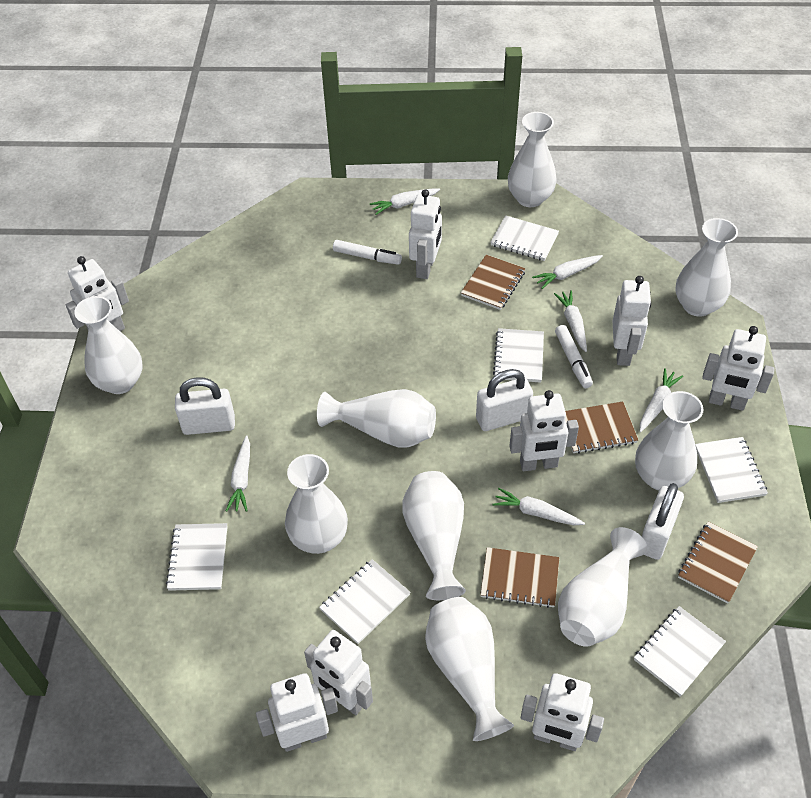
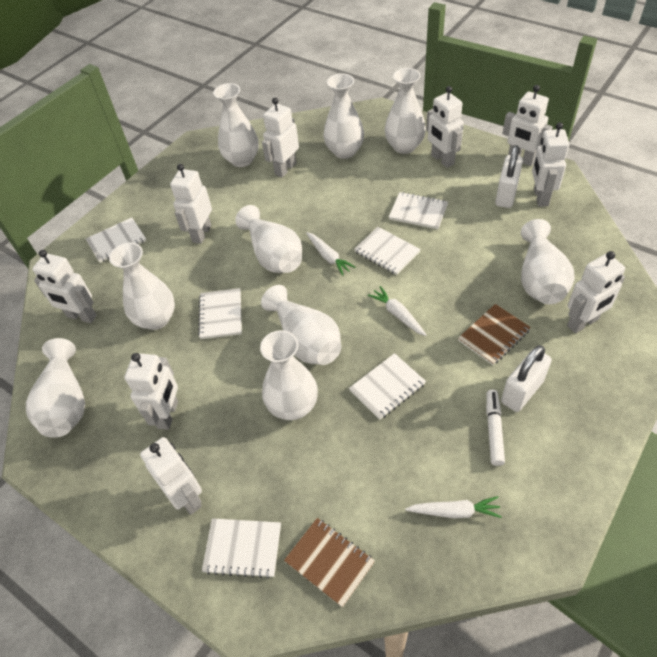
brown notebook: 4 -> 2
white carrot: 6 -> 3
white marker: 2 -> 1
white padlock: 3 -> 2
white robot: 8 -> 9

